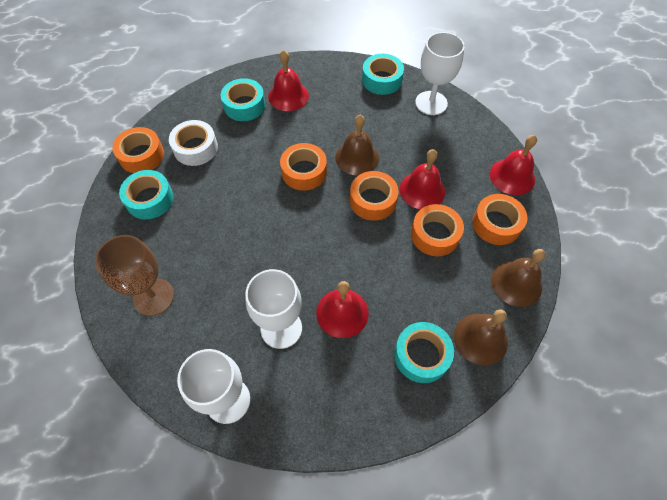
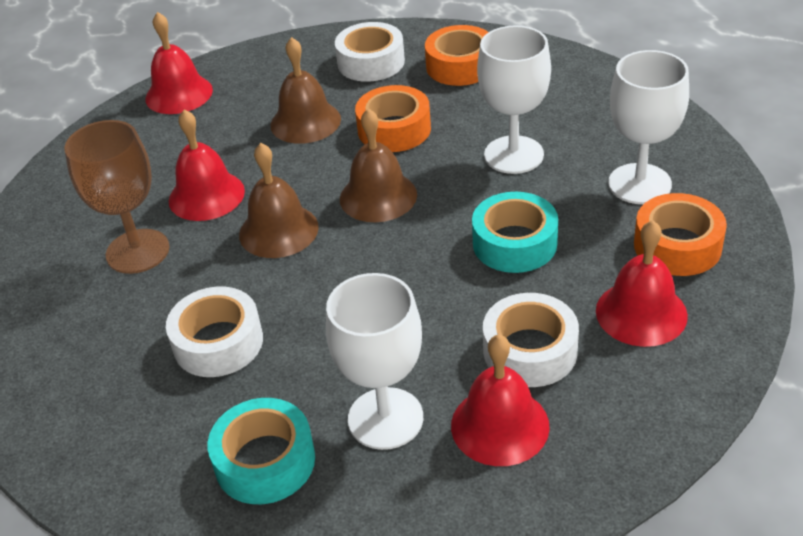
orange tape: 5 -> 3
turquoise tape: 4 -> 2
white tape: 1 -> 3

